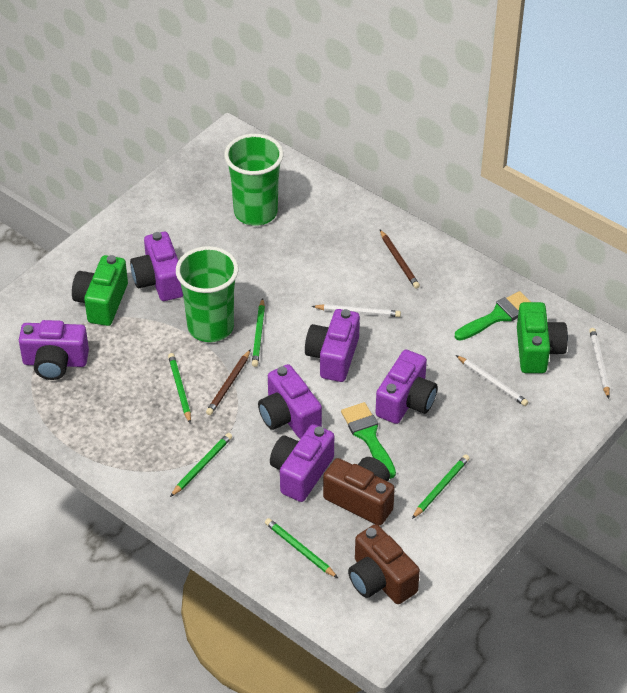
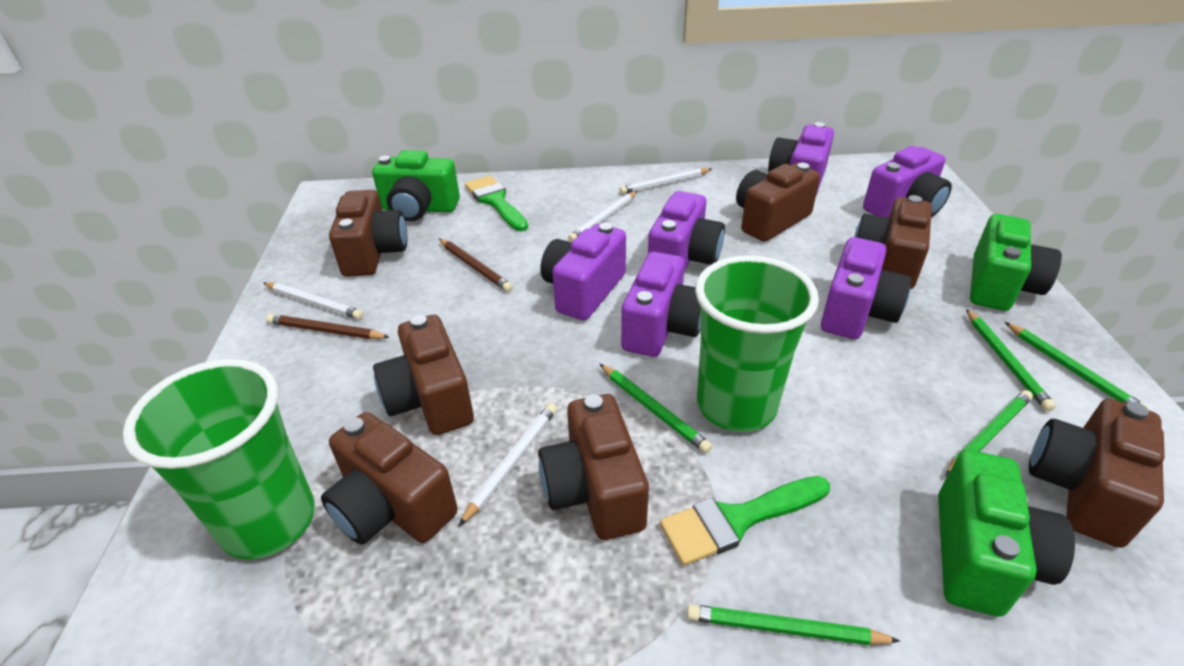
brown camera: 2 -> 7
green camera: 2 -> 3
white pencil: 3 -> 4

